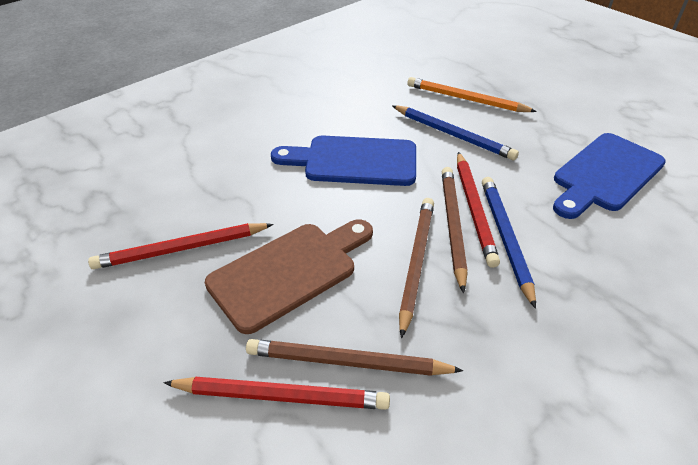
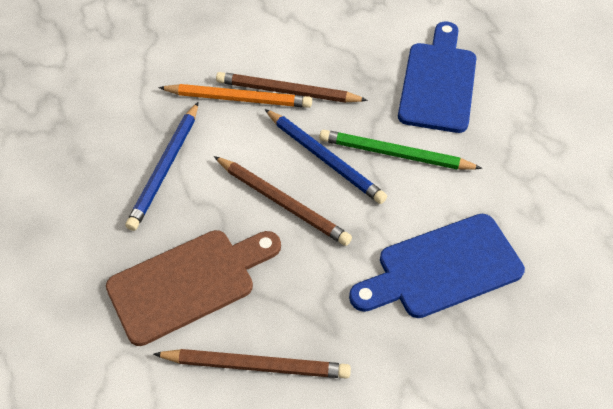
green pencil: 0 -> 1
red pencil: 3 -> 0

